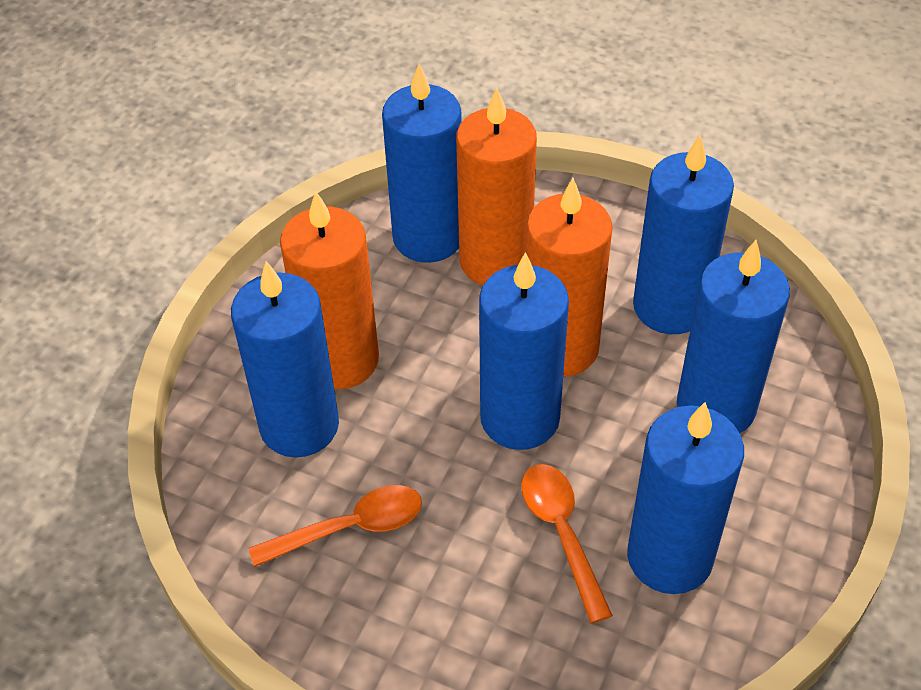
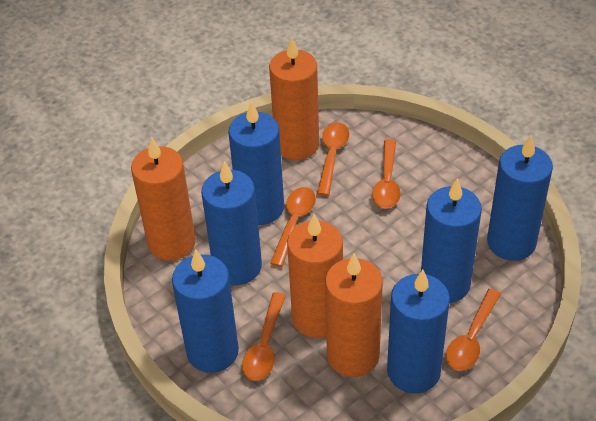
orange candle: 3 -> 4
orange spoon: 2 -> 5

